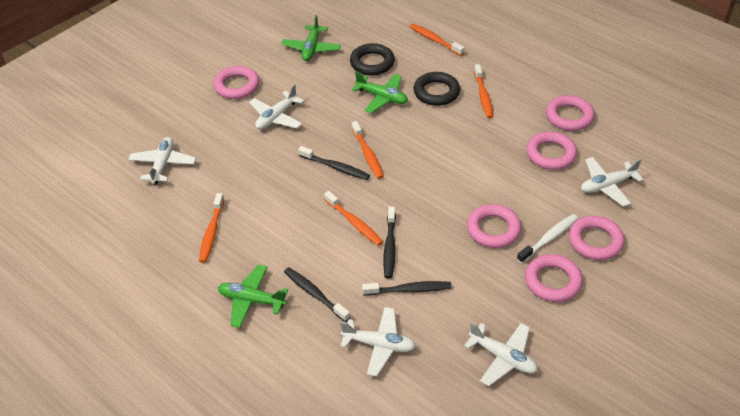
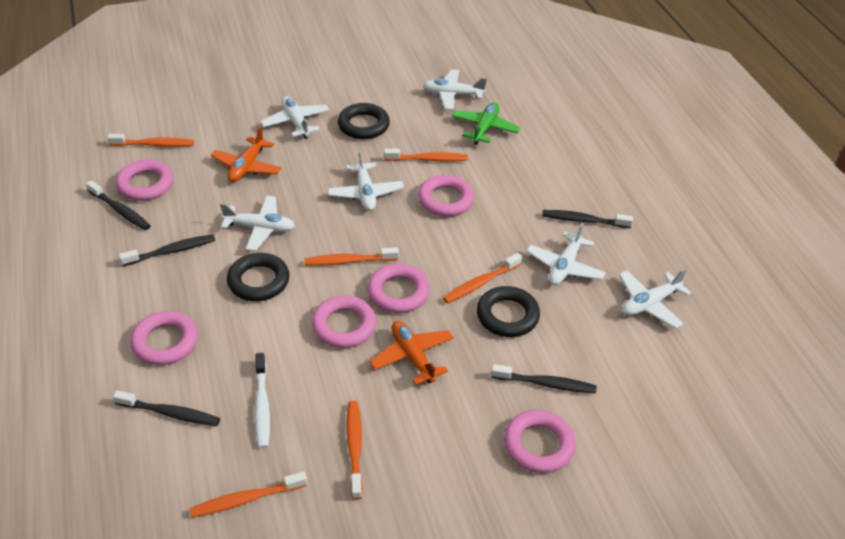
black ring: 2 -> 3
black toothbrush: 4 -> 5
green plane: 3 -> 1
orange plane: 0 -> 2
orange toothbrush: 5 -> 6
white plane: 5 -> 6

